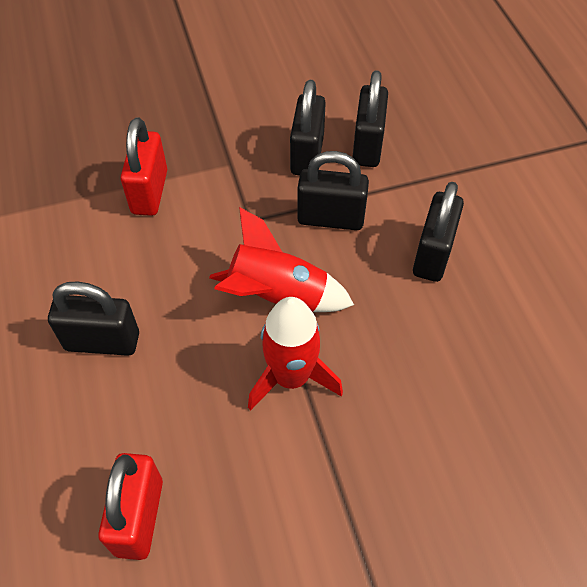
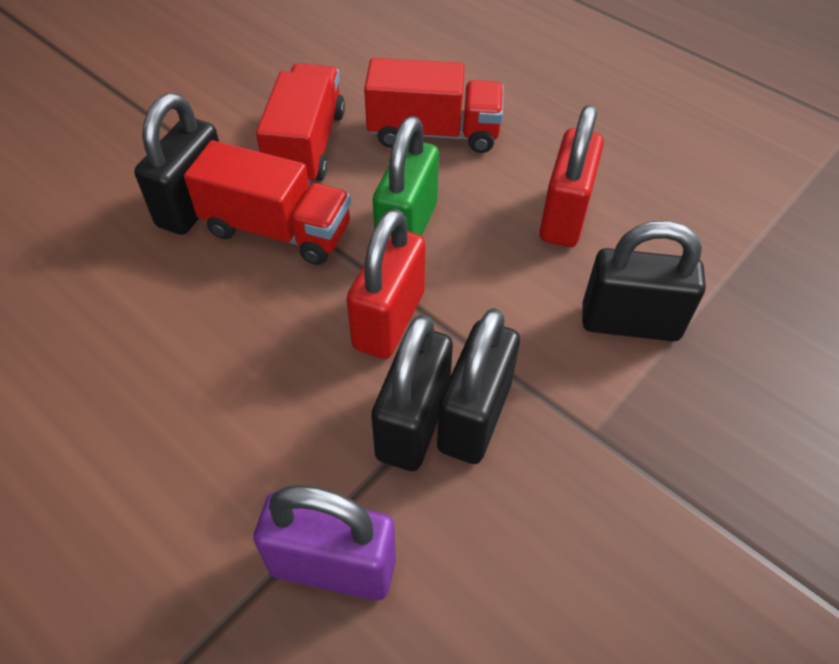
black padlock: 5 -> 4
green padlock: 0 -> 1
purple padlock: 0 -> 1
red rocket: 2 -> 0
red truck: 0 -> 3

